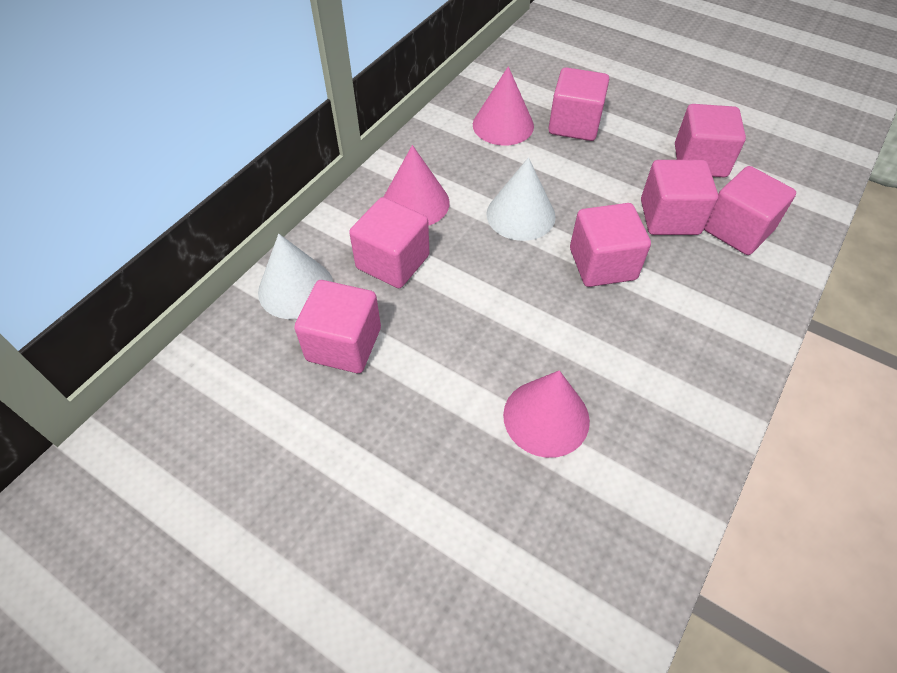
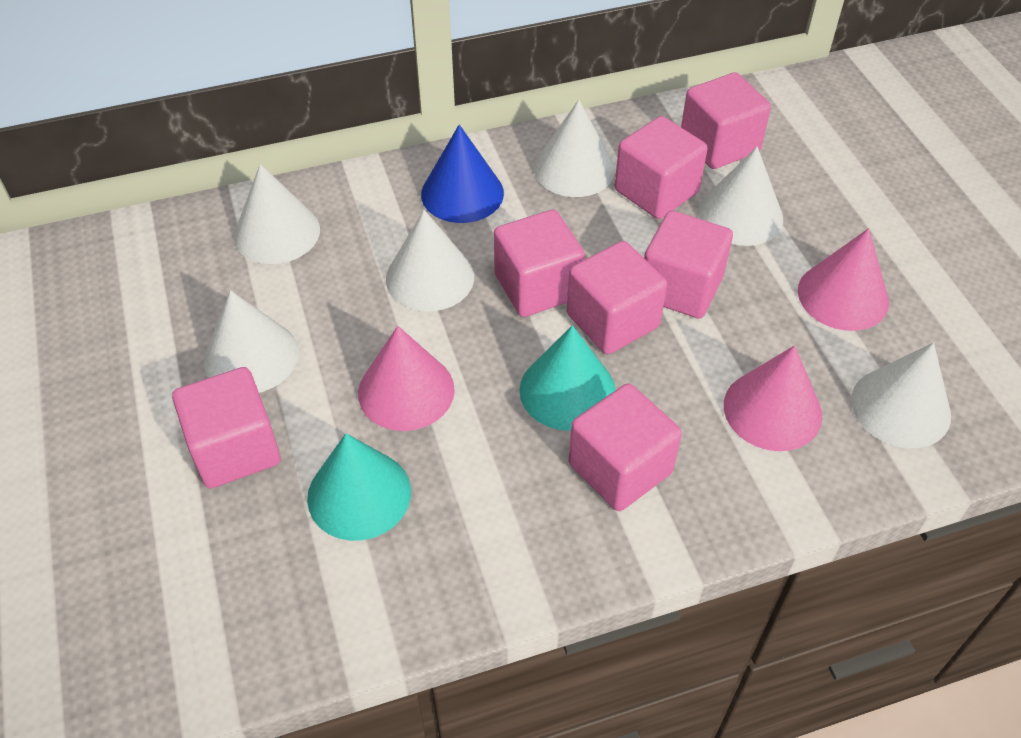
blue cone: 0 -> 1
turquoise cone: 0 -> 2
white cone: 2 -> 6

